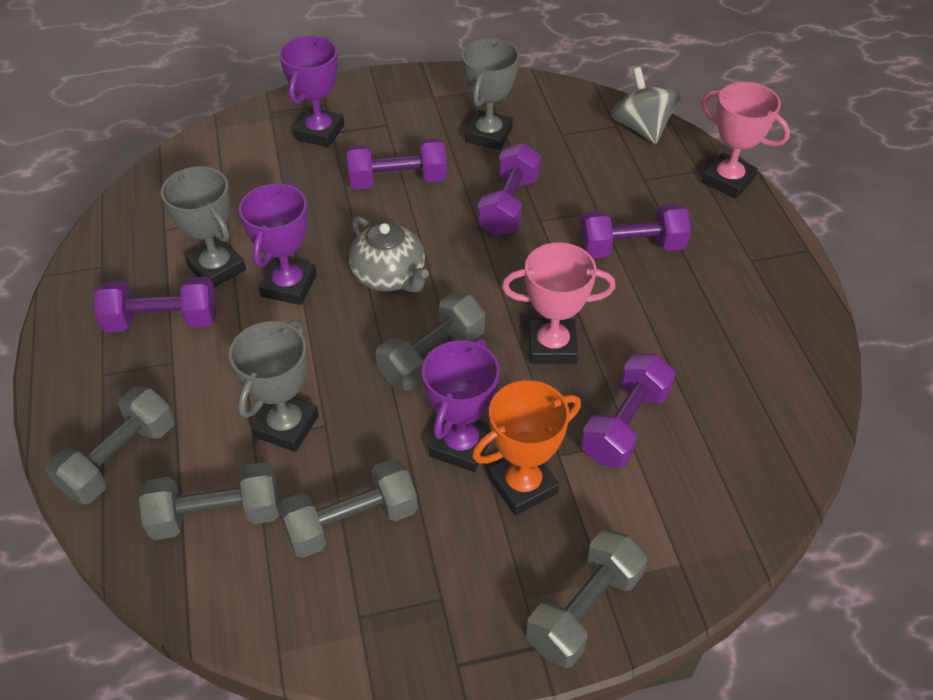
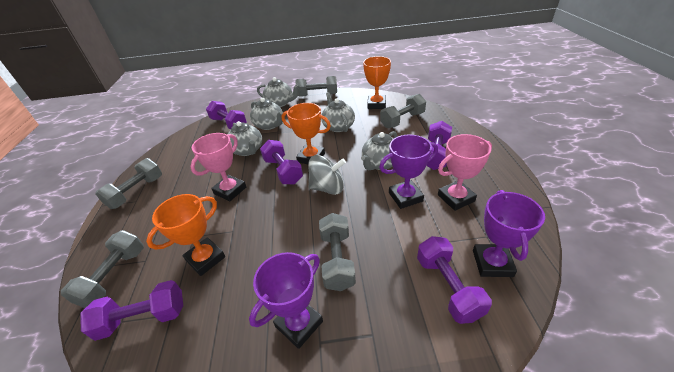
grey teapot: 1 -> 5
grey trophy: 3 -> 0
orange trophy: 1 -> 3

